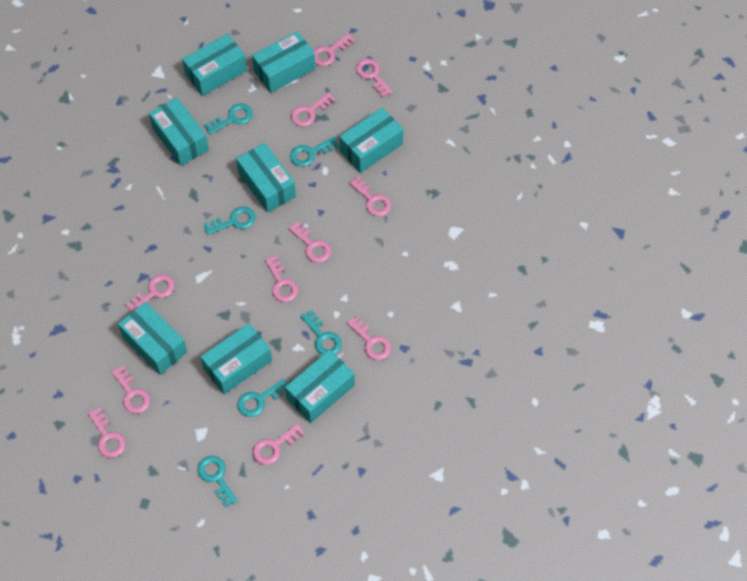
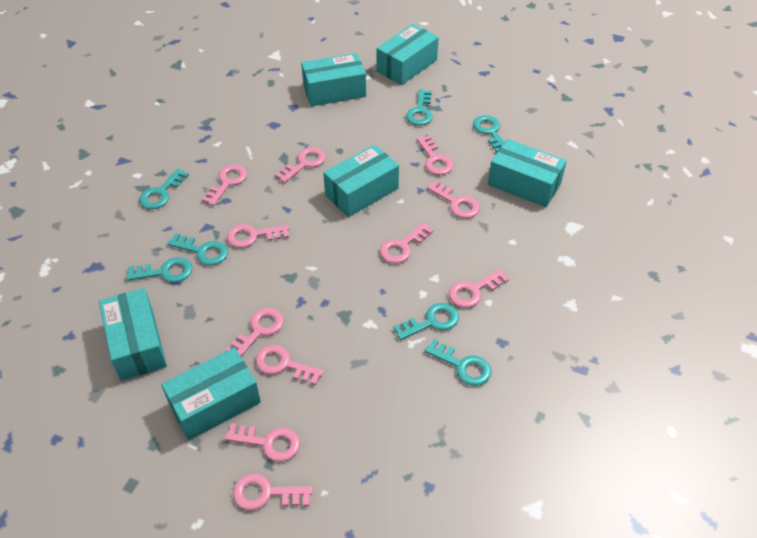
turquoise box: 8 -> 6
turquoise key: 6 -> 7

